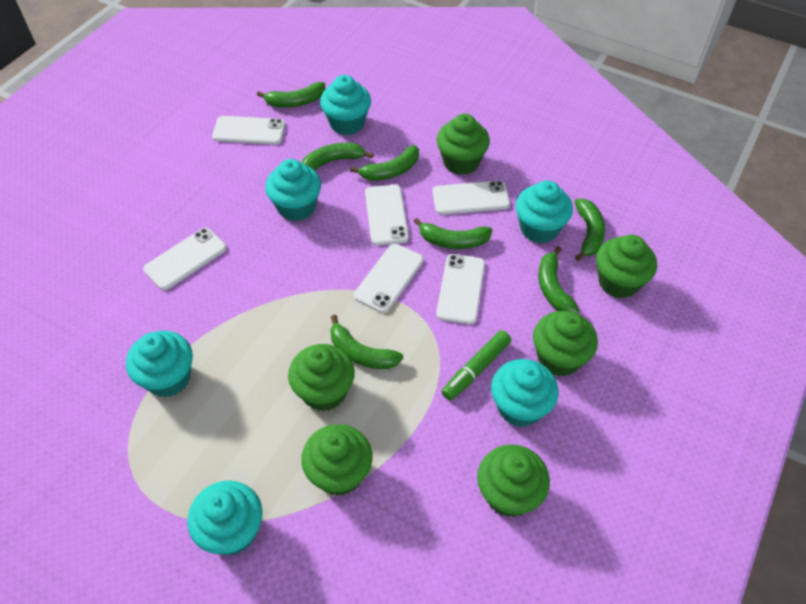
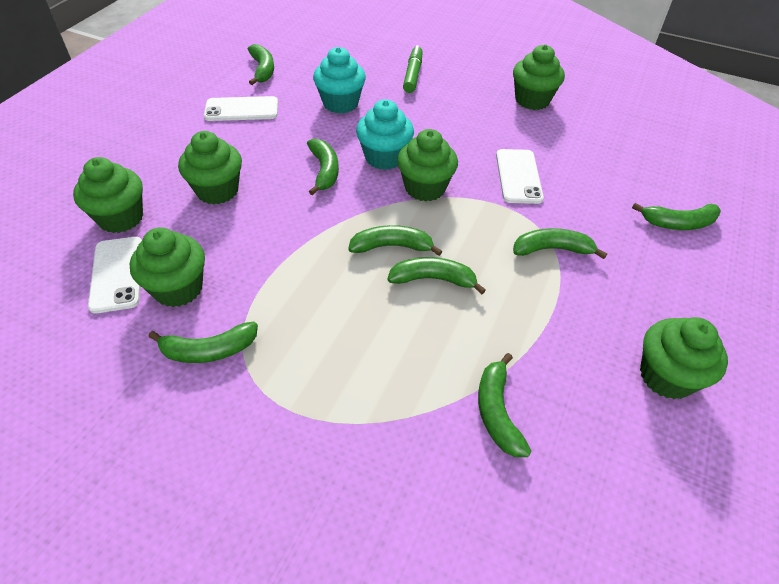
green banana: 7 -> 8
turquoise cupcake: 6 -> 2
white phone: 6 -> 3

